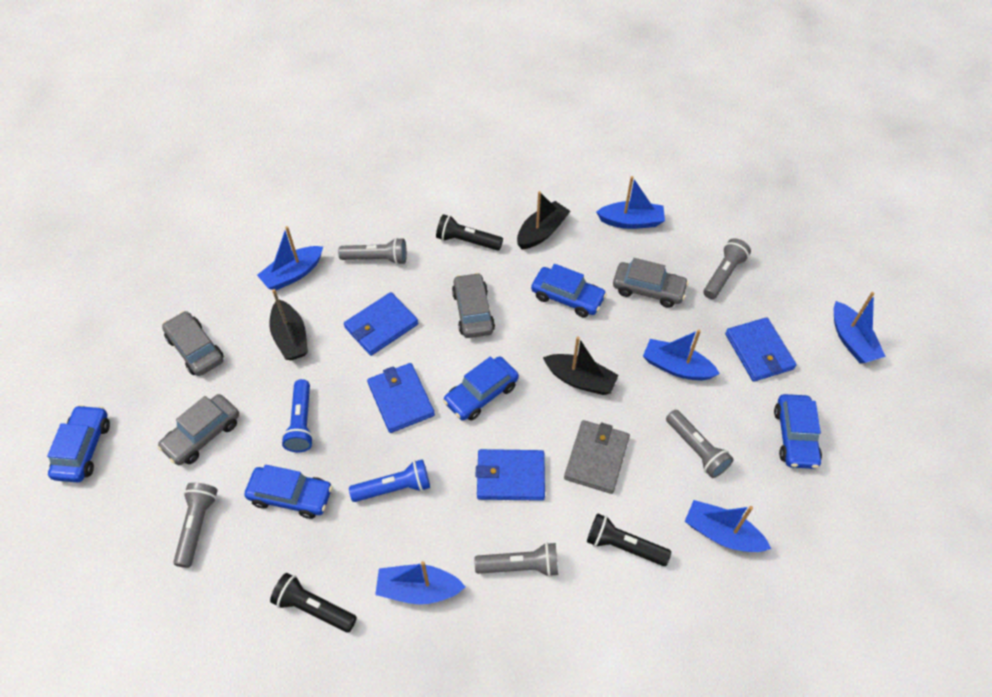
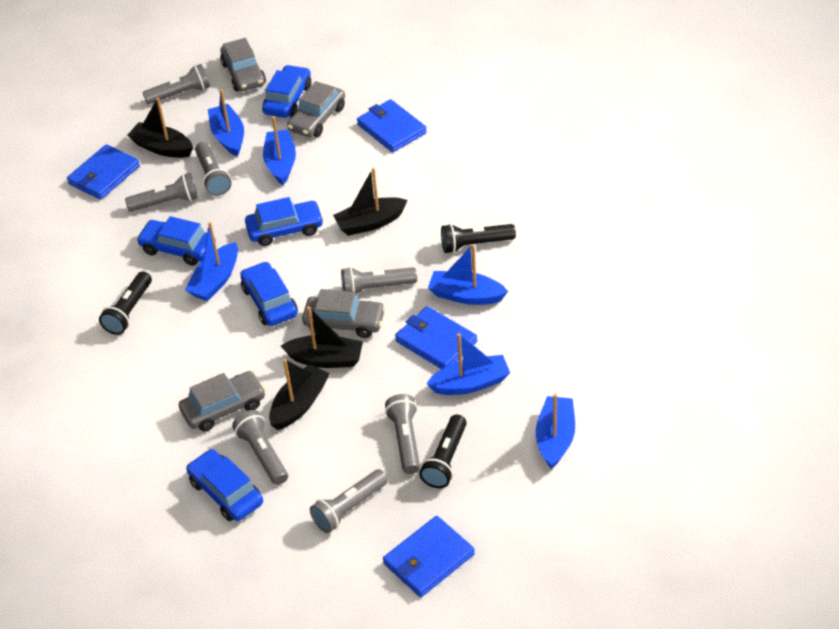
black boat: 3 -> 4
blue flashlight: 2 -> 0
grey flashlight: 5 -> 7
grey wallet: 1 -> 0

